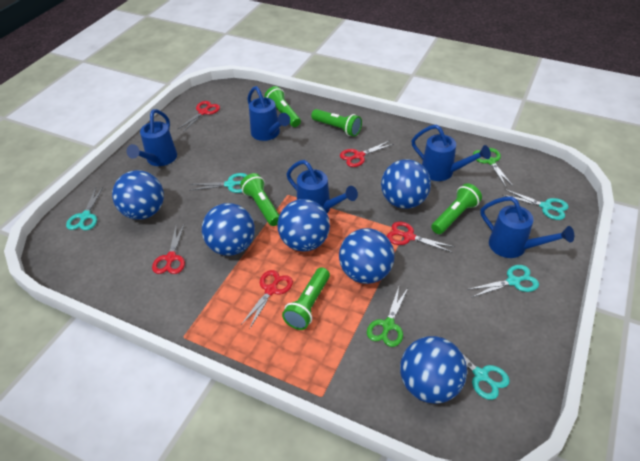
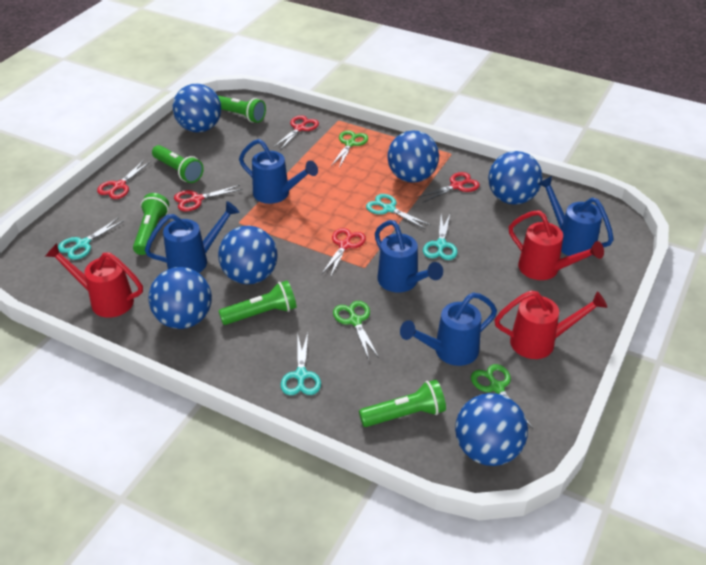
green scissors: 2 -> 3
red watering can: 0 -> 3
turquoise scissors: 5 -> 4

